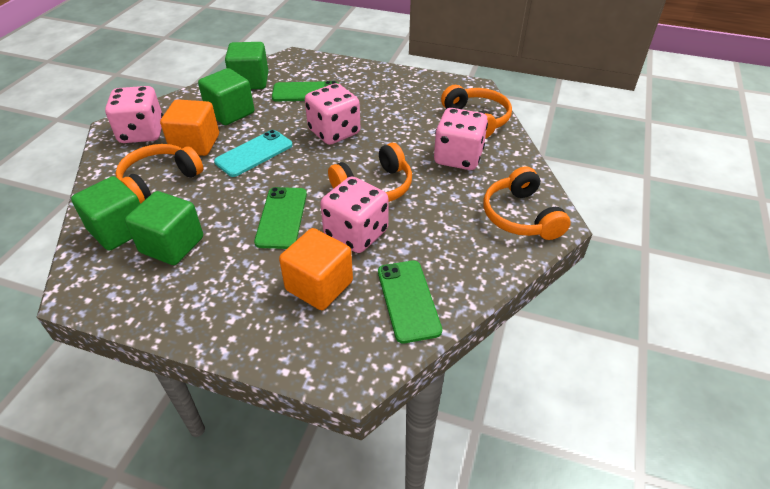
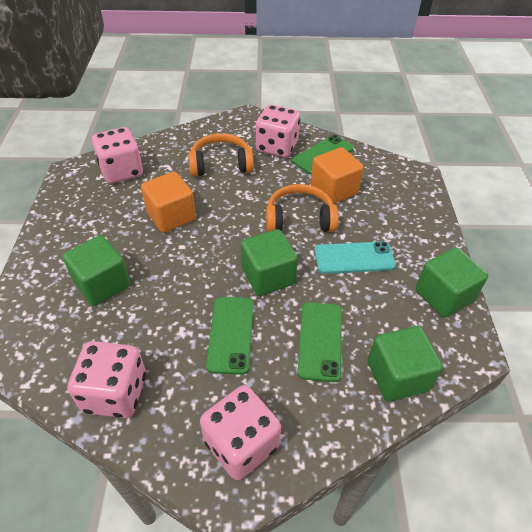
orange headphones: 4 -> 2

